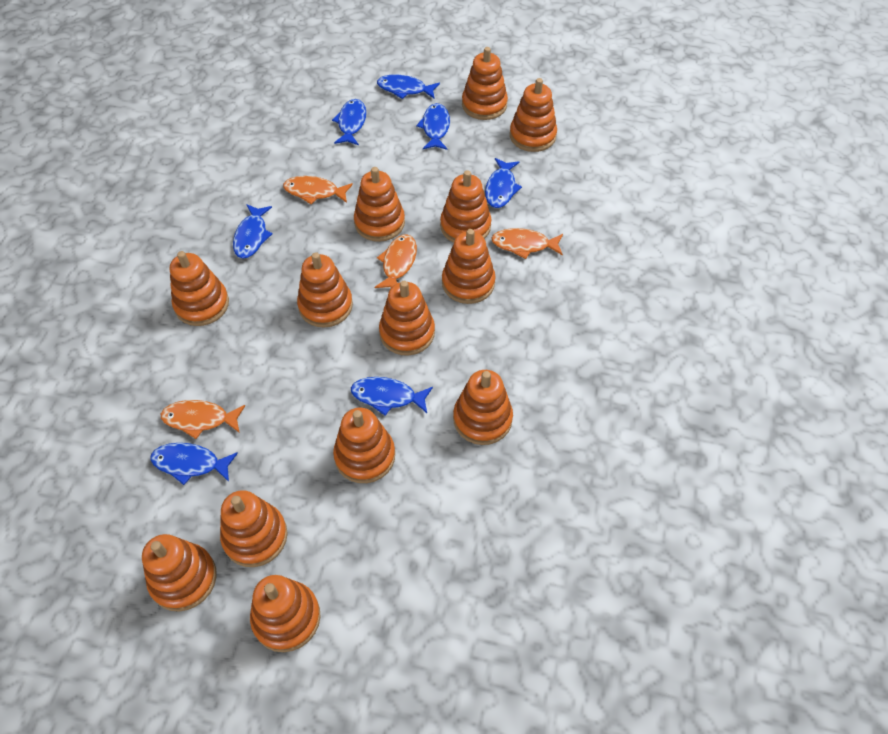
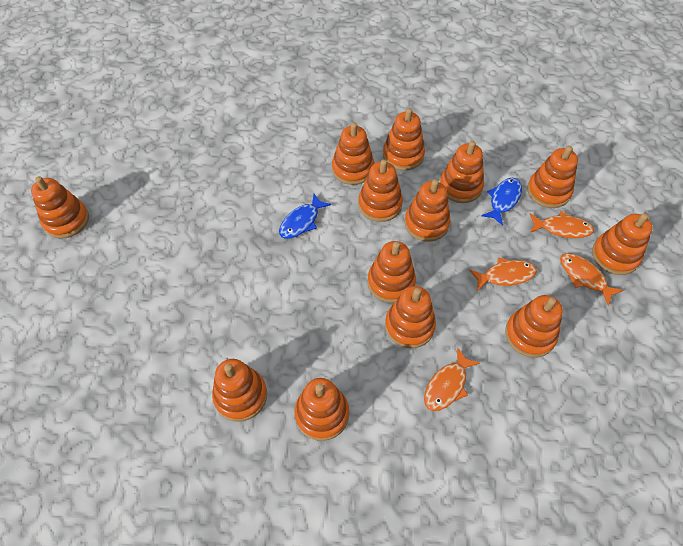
blue fish: 7 -> 2

